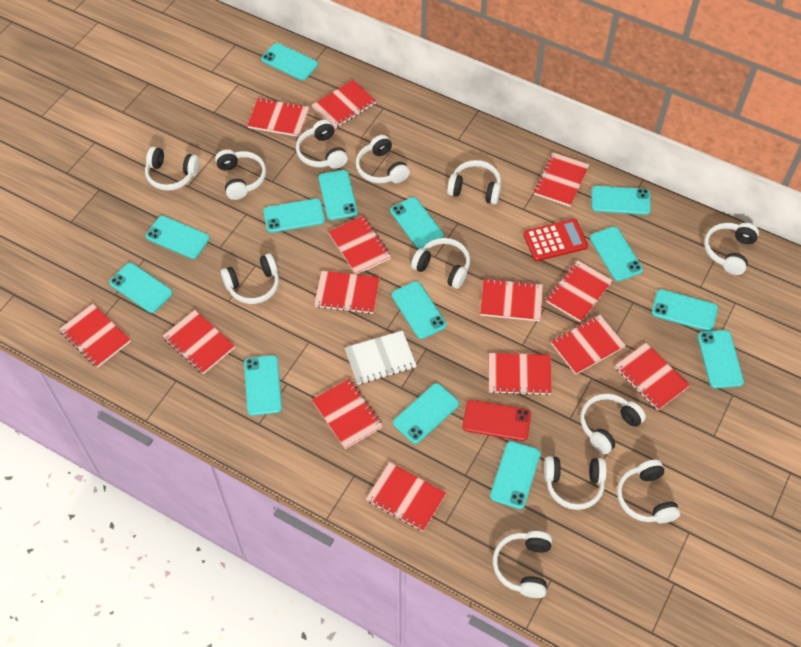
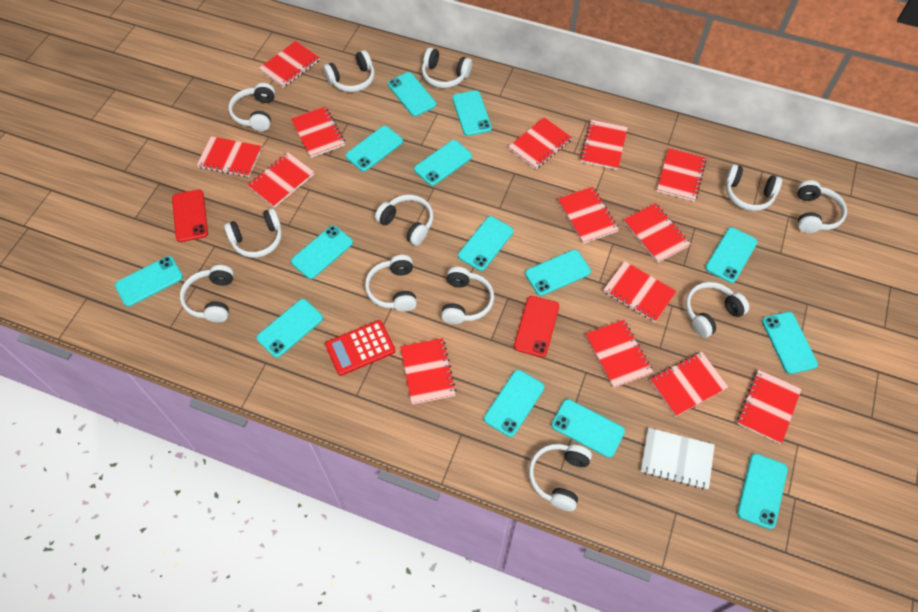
red phone: 1 -> 2

